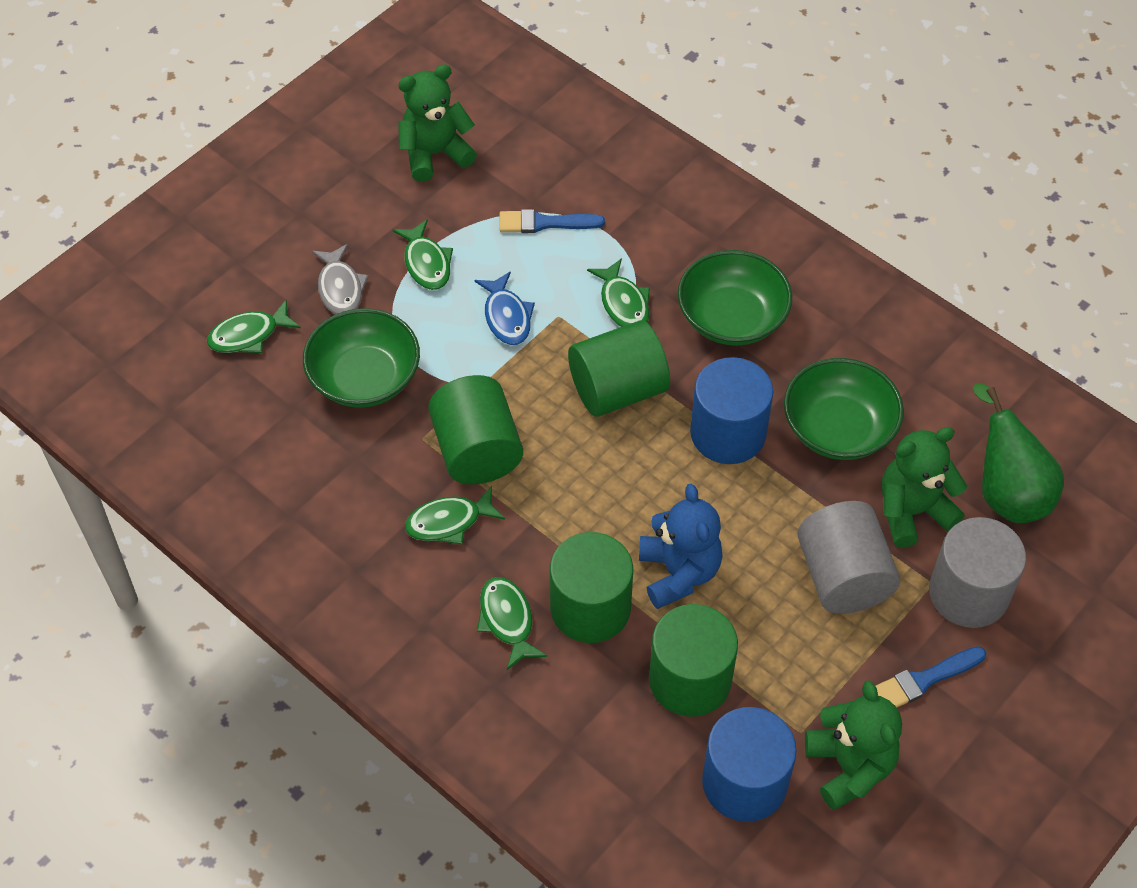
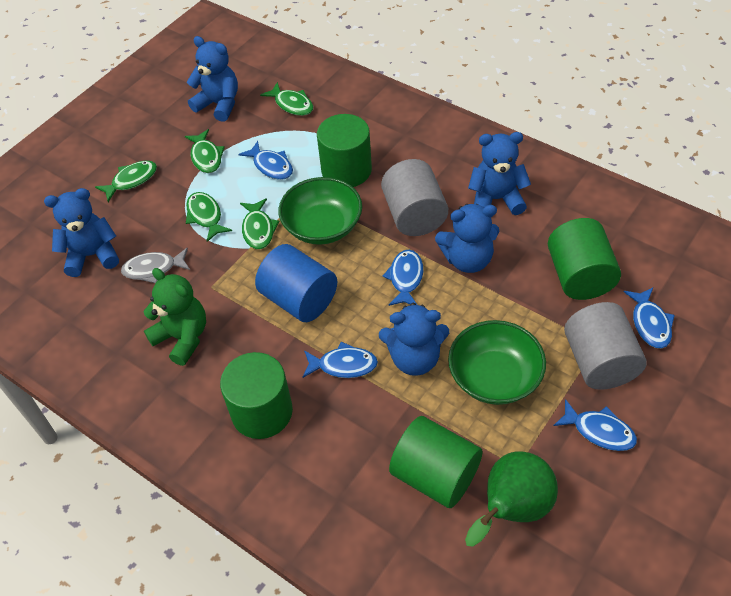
blue brush: 2 -> 0
blue cylinder: 2 -> 1
blue fish: 1 -> 5
blue teddy bear: 1 -> 5
green bowl: 3 -> 2
green teddy bear: 3 -> 1

